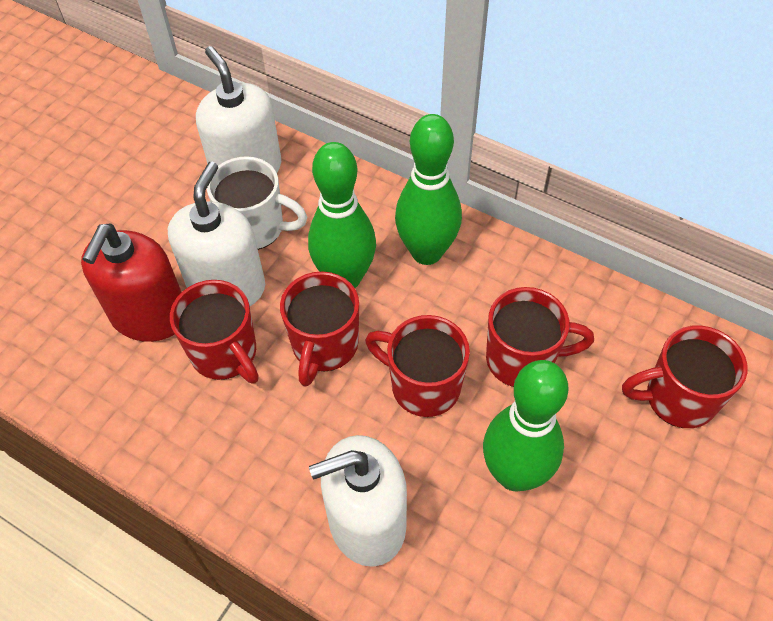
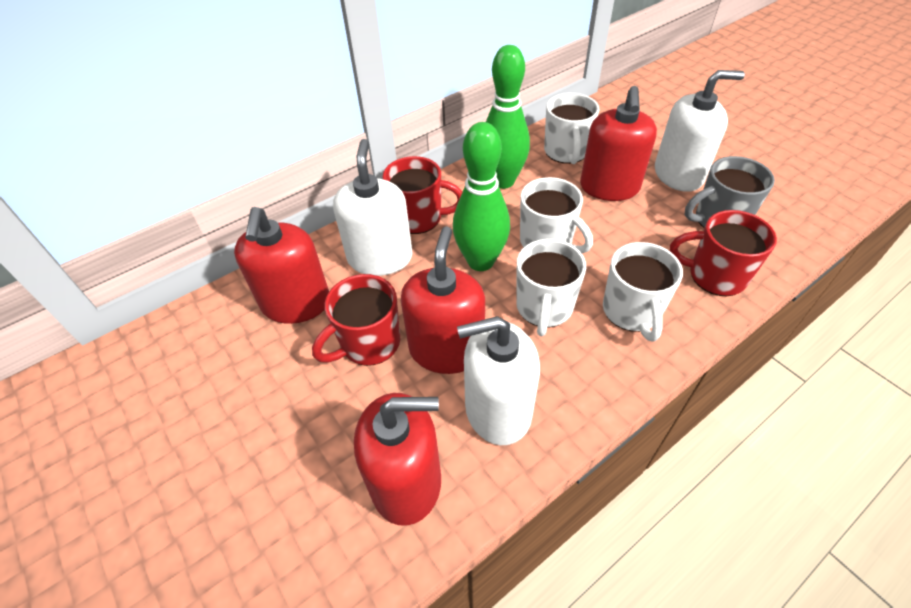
green bowling pin: 3 -> 2
grey mug: 0 -> 1
red mug: 5 -> 3
red soap dispenser: 1 -> 4
white mug: 1 -> 4

